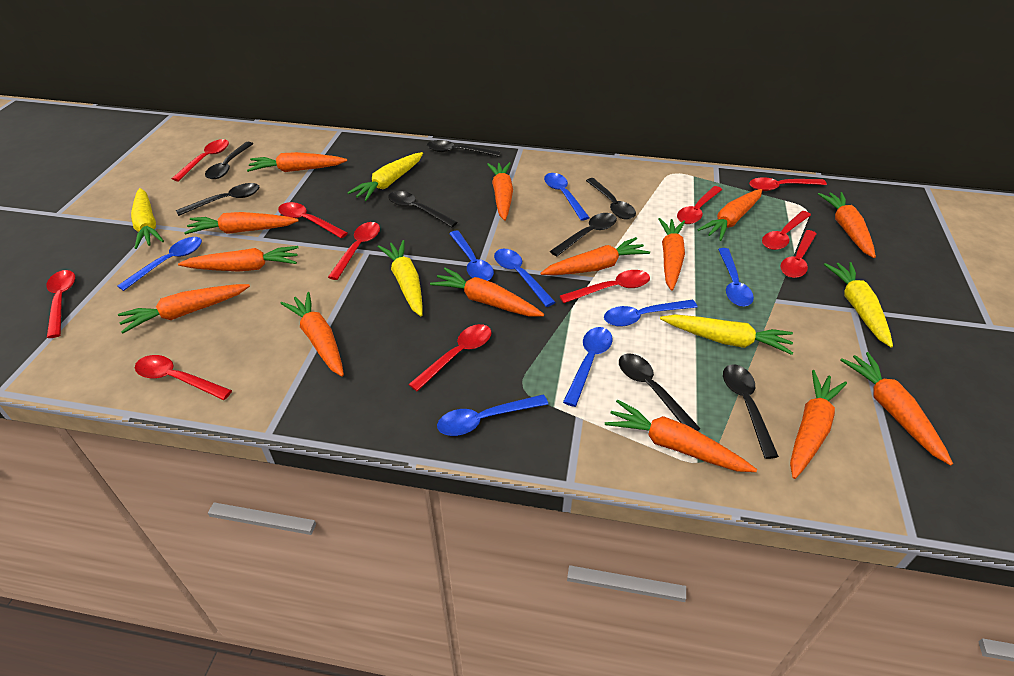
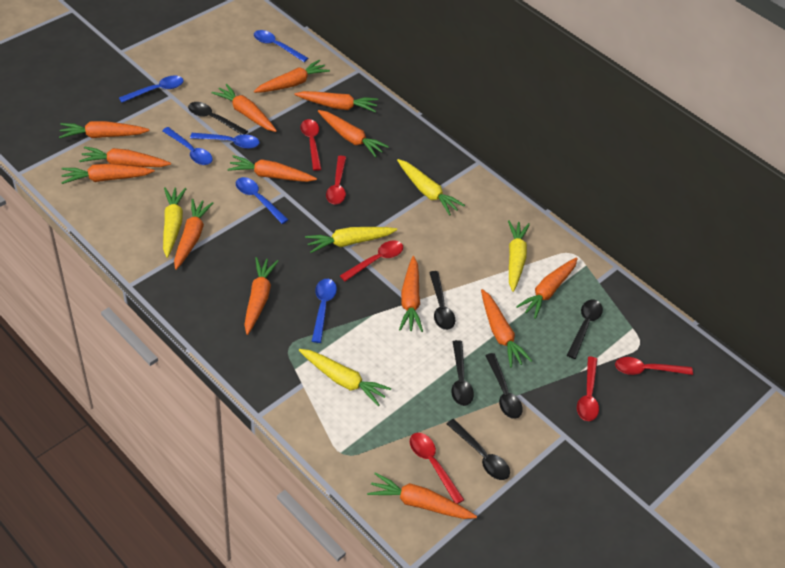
black spoon: 8 -> 6
blue spoon: 8 -> 6
red spoon: 11 -> 6

